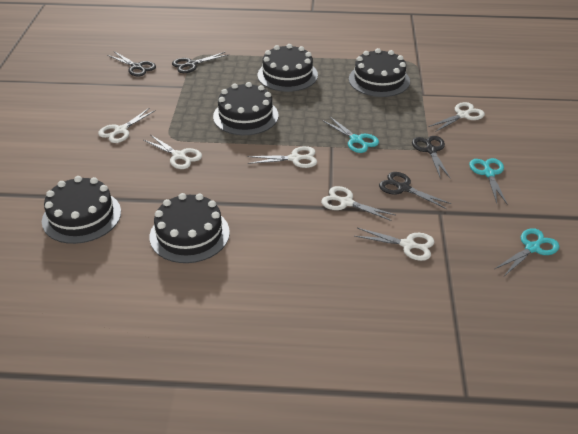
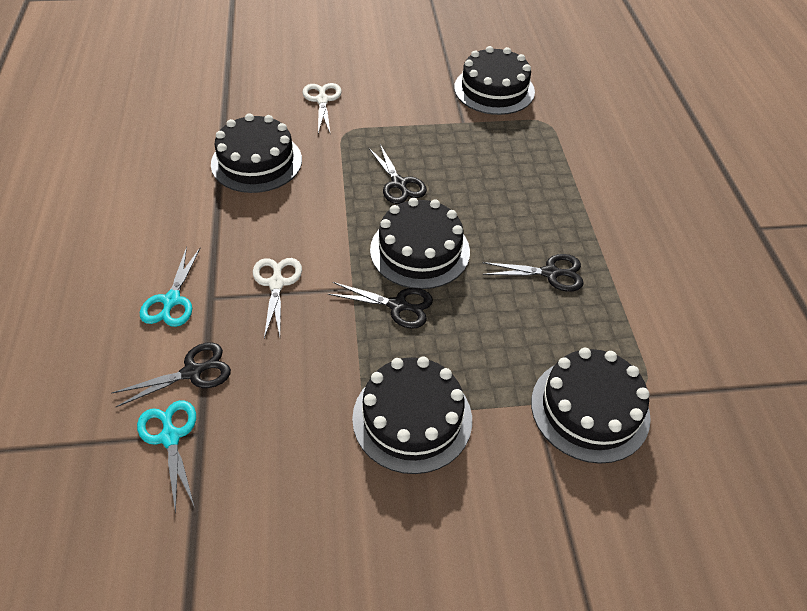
turquoise scissors: 3 -> 2
white scissors: 6 -> 2

